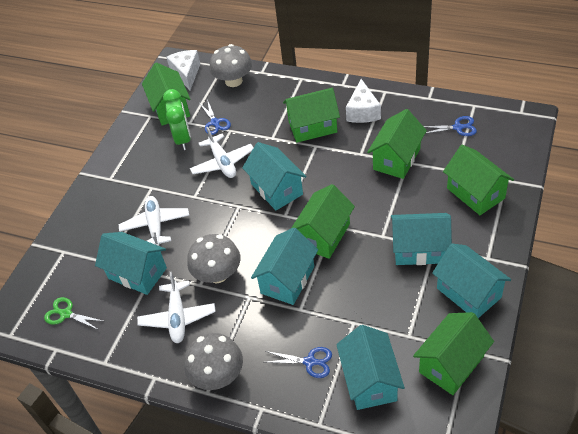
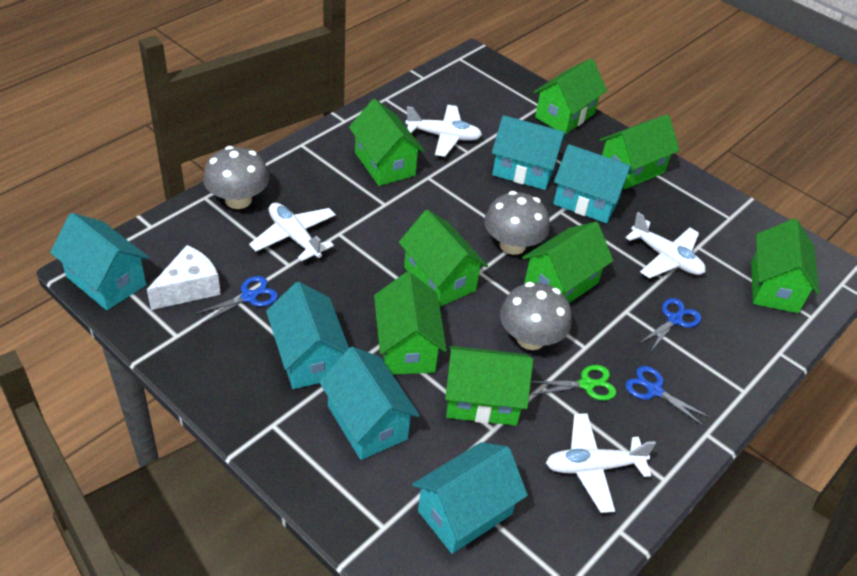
green clock: 1 -> 0
green house: 6 -> 8
white cheese: 2 -> 1
white plane: 3 -> 4

